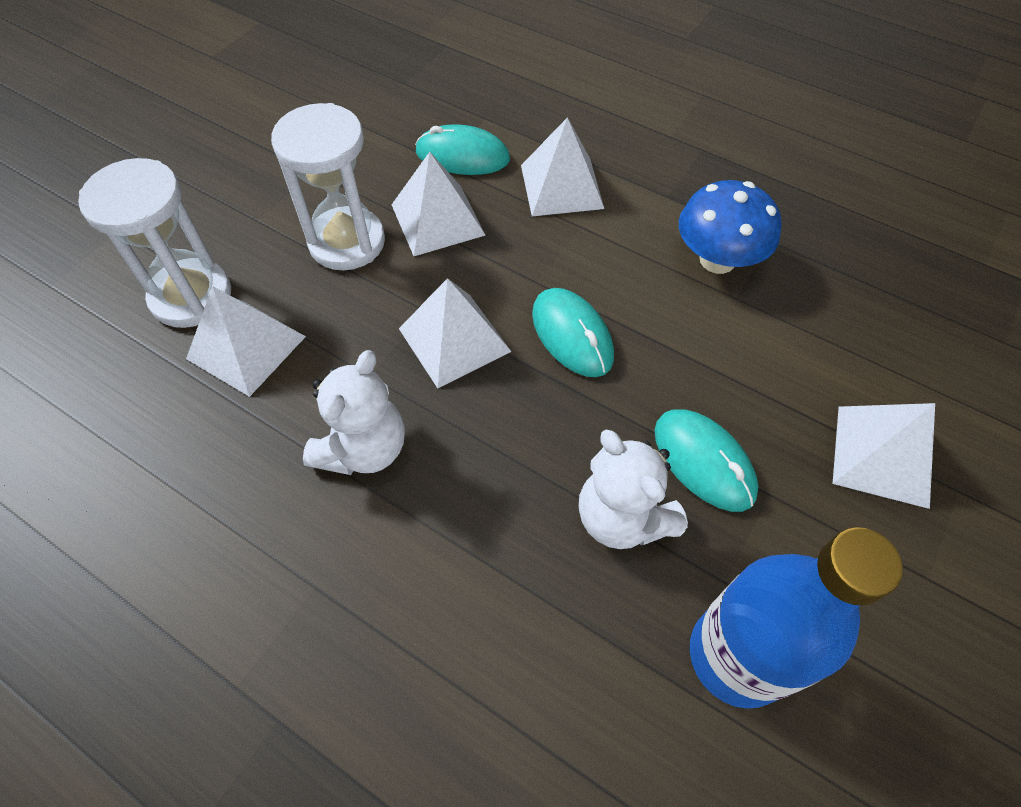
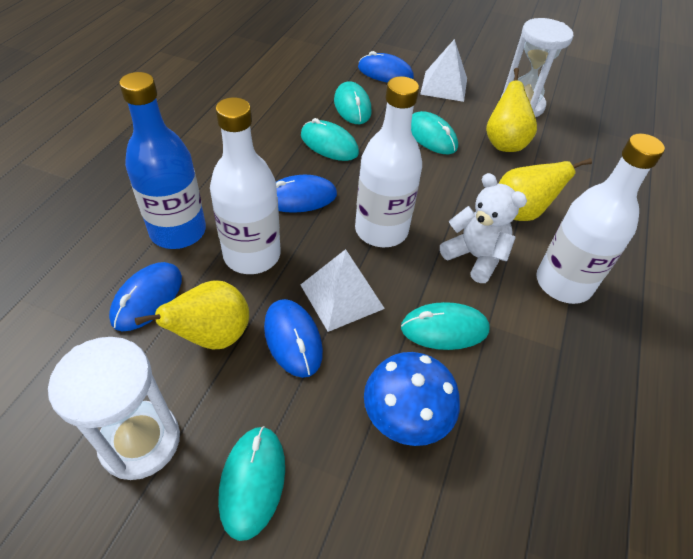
blue mouse: 0 -> 4
turquoise mouse: 3 -> 5
white bottle: 0 -> 3
white pyramid: 5 -> 2
white teddy bear: 2 -> 1
yellow pear: 0 -> 3

